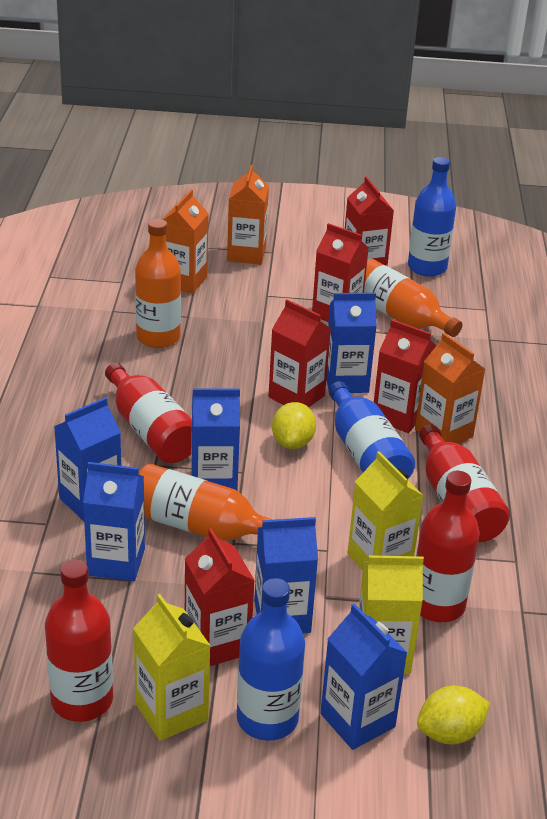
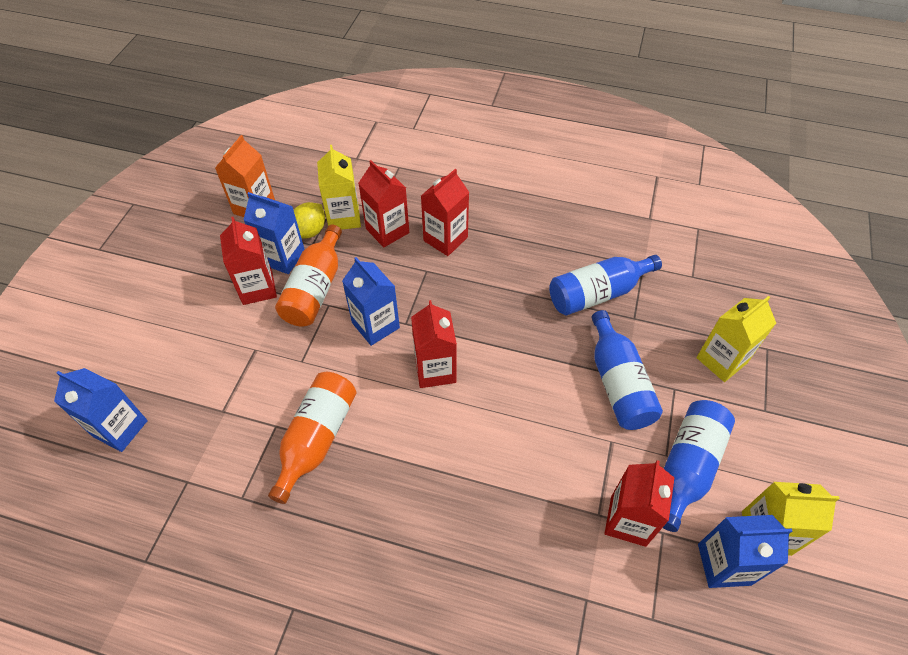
blue carton: 6 -> 4
orange bottle: 3 -> 2
orange carton: 3 -> 1
red bottle: 4 -> 0
yellow lemon: 2 -> 1

